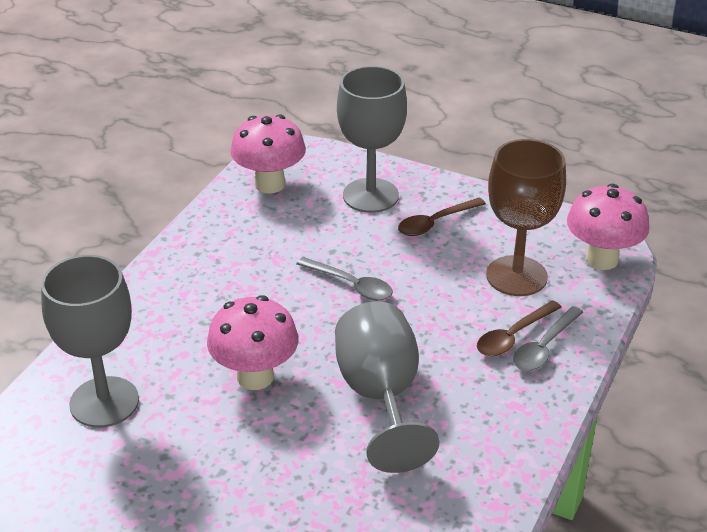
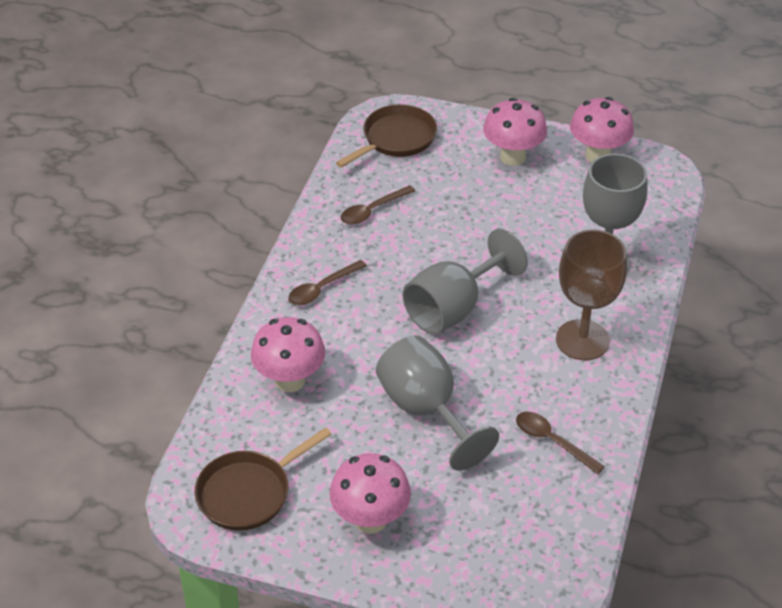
brown pan: 0 -> 2
brown spoon: 2 -> 3
grey spoon: 2 -> 0
pink mushroom: 3 -> 4

